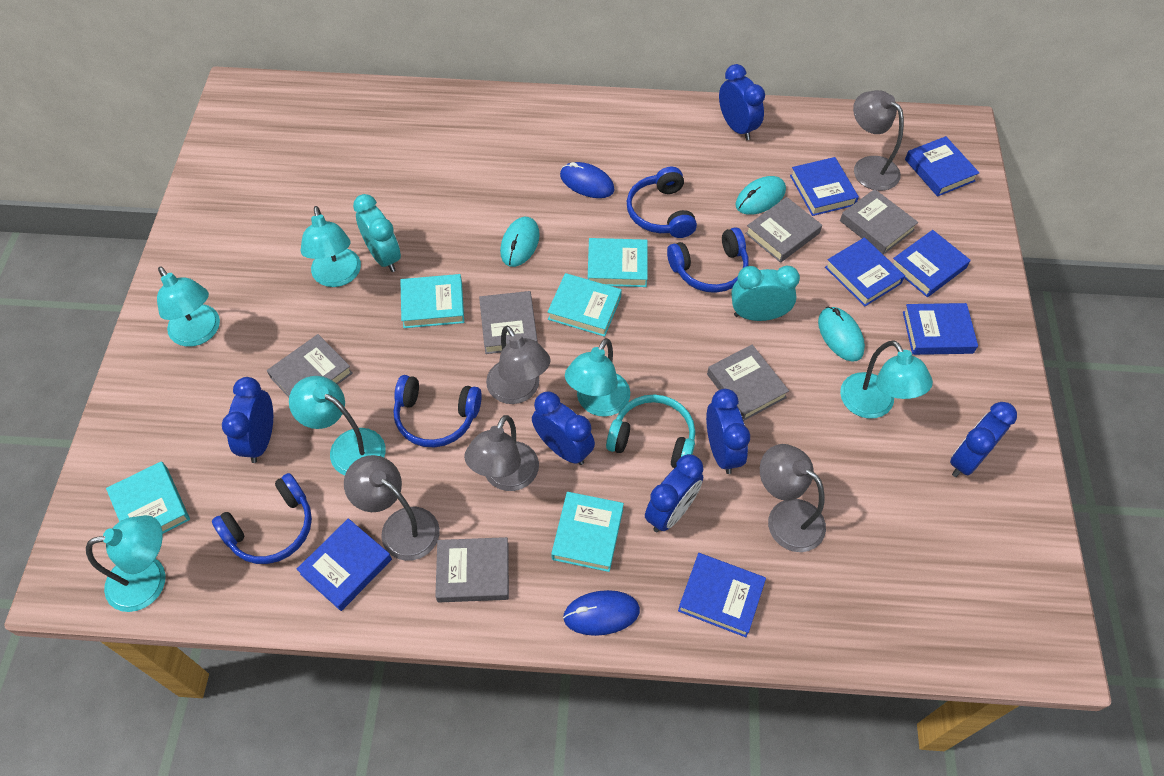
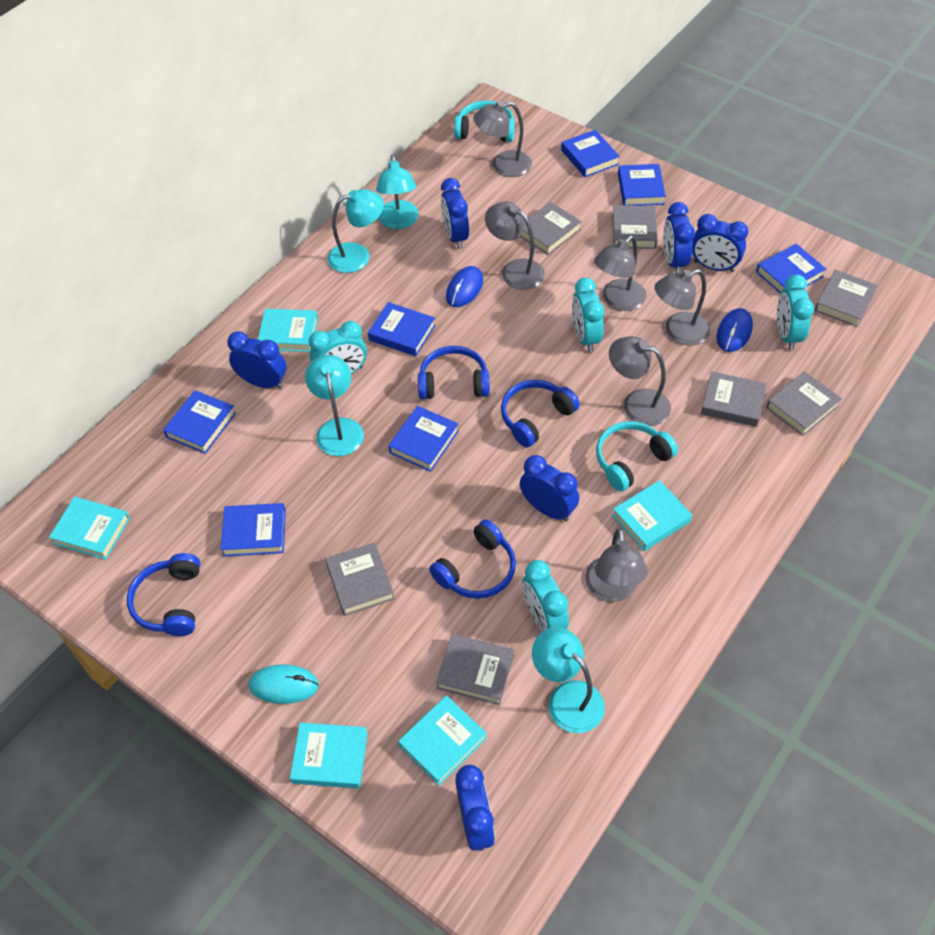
grey book: 6 -> 7
grey lamp: 5 -> 6
turquoise clock: 2 -> 4
turquoise headphones: 1 -> 2
turquoise lamp: 6 -> 4
turquoise mouse: 3 -> 1

